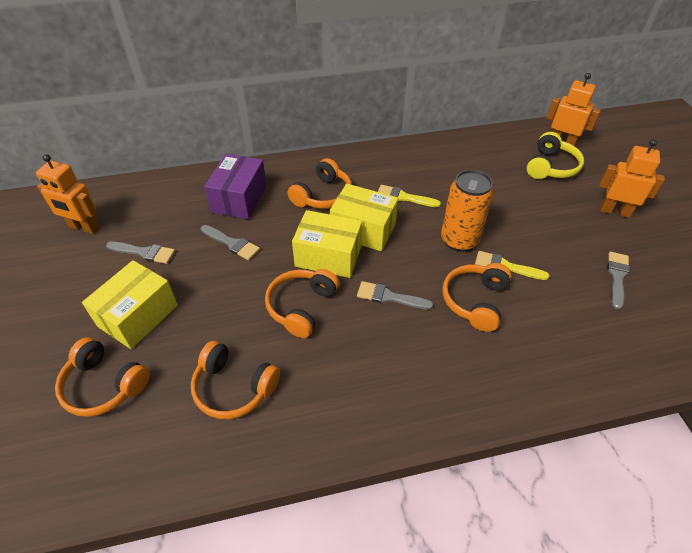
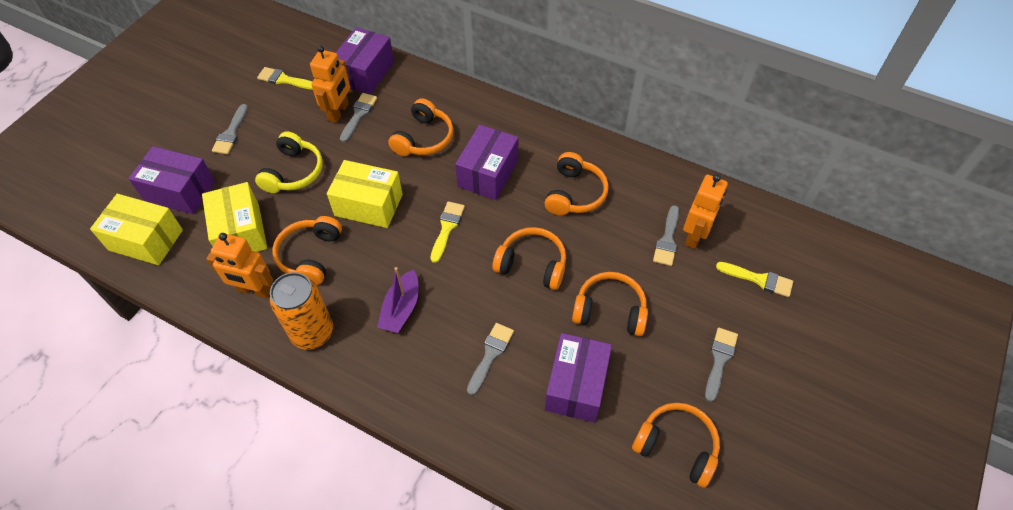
grey brush: 4 -> 5
orange headphones: 5 -> 6
purple boat: 0 -> 1
purple box: 1 -> 4
yellow brush: 2 -> 3

